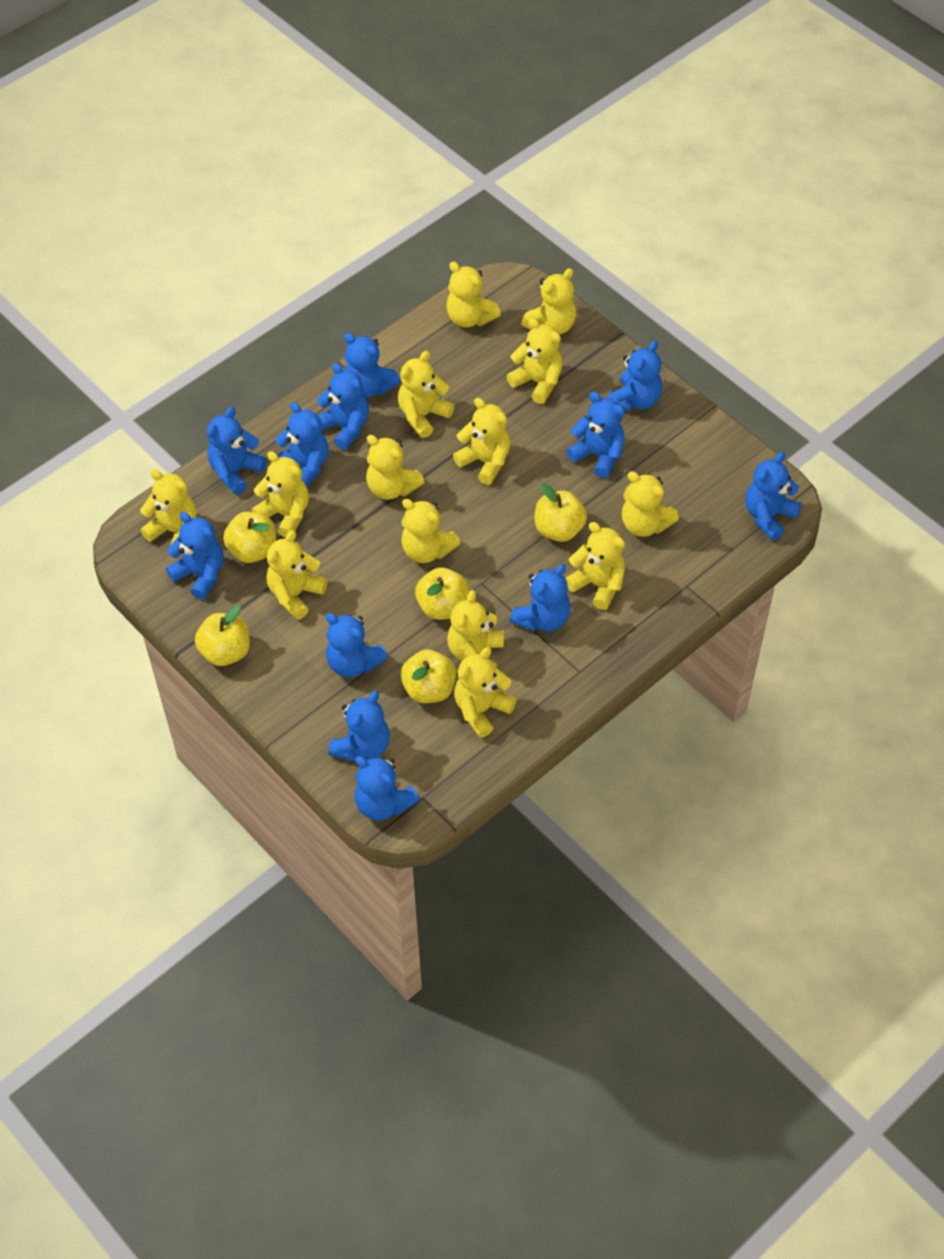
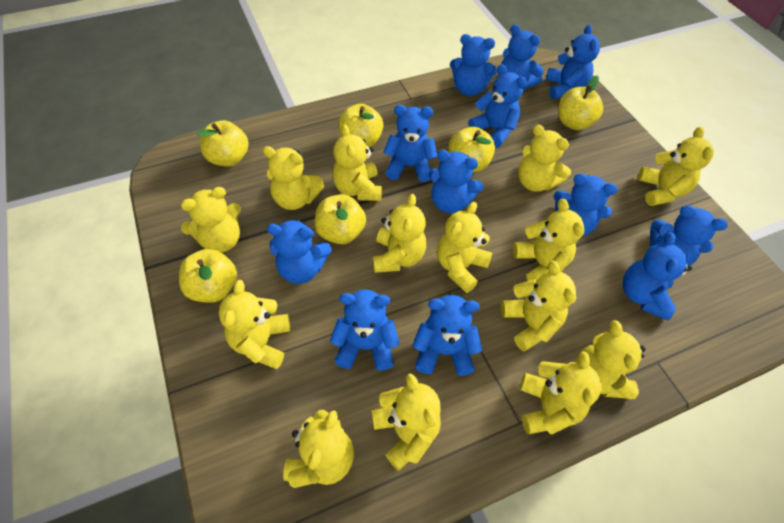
yellow apple: 5 -> 6

